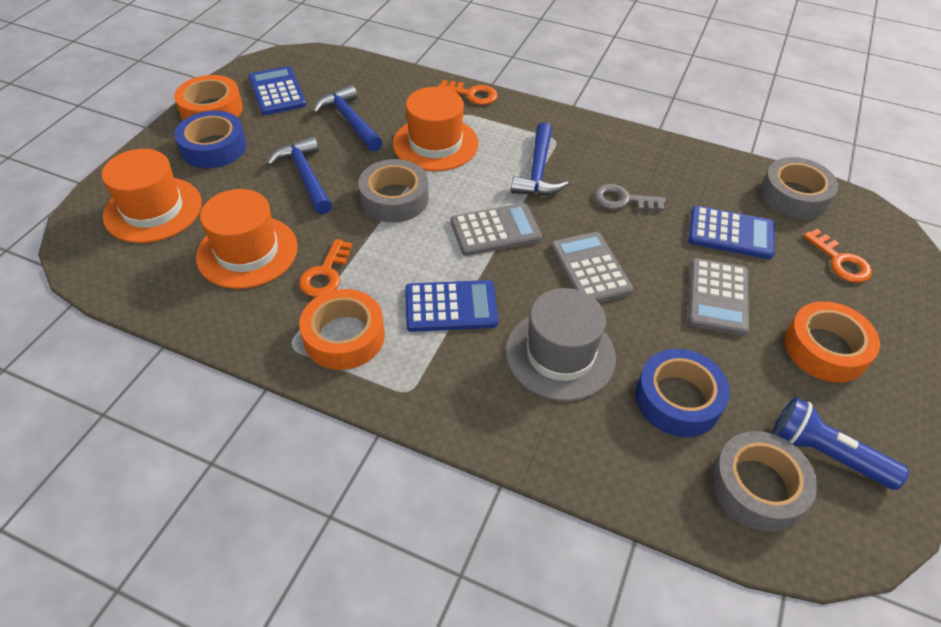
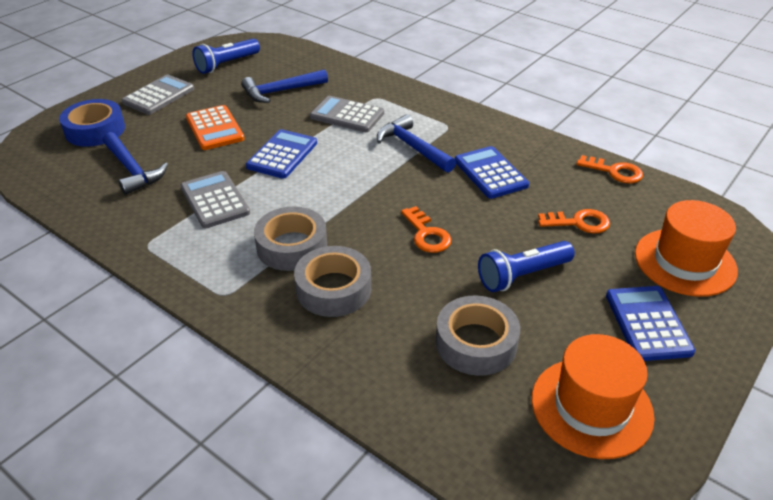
blue flashlight: 1 -> 2
blue tape: 2 -> 1
grey hat: 1 -> 0
grey key: 1 -> 0
orange calculator: 0 -> 1
orange hat: 3 -> 2
orange tape: 3 -> 0

